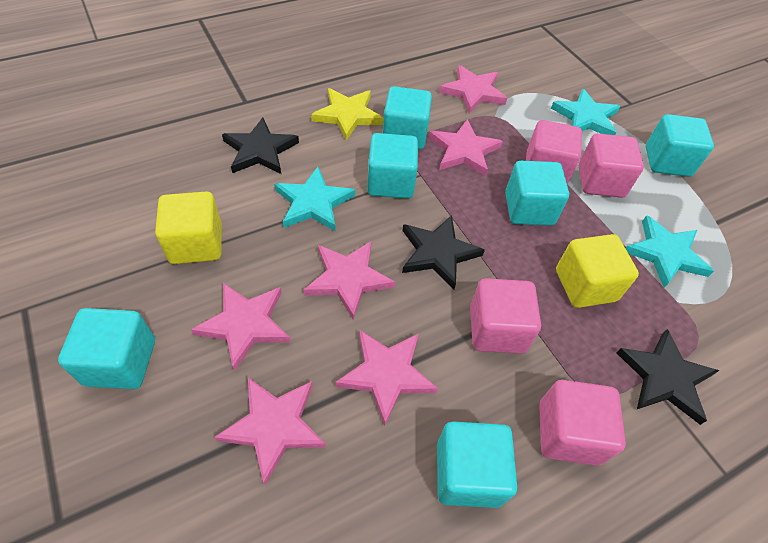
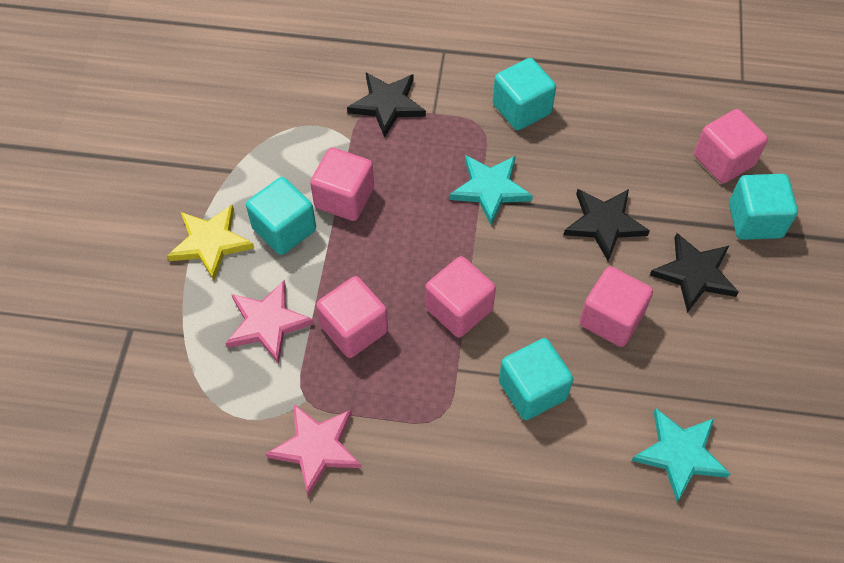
pink cube: 4 -> 5
pink star: 6 -> 2
turquoise cube: 6 -> 4
turquoise star: 3 -> 2
yellow cube: 2 -> 0

